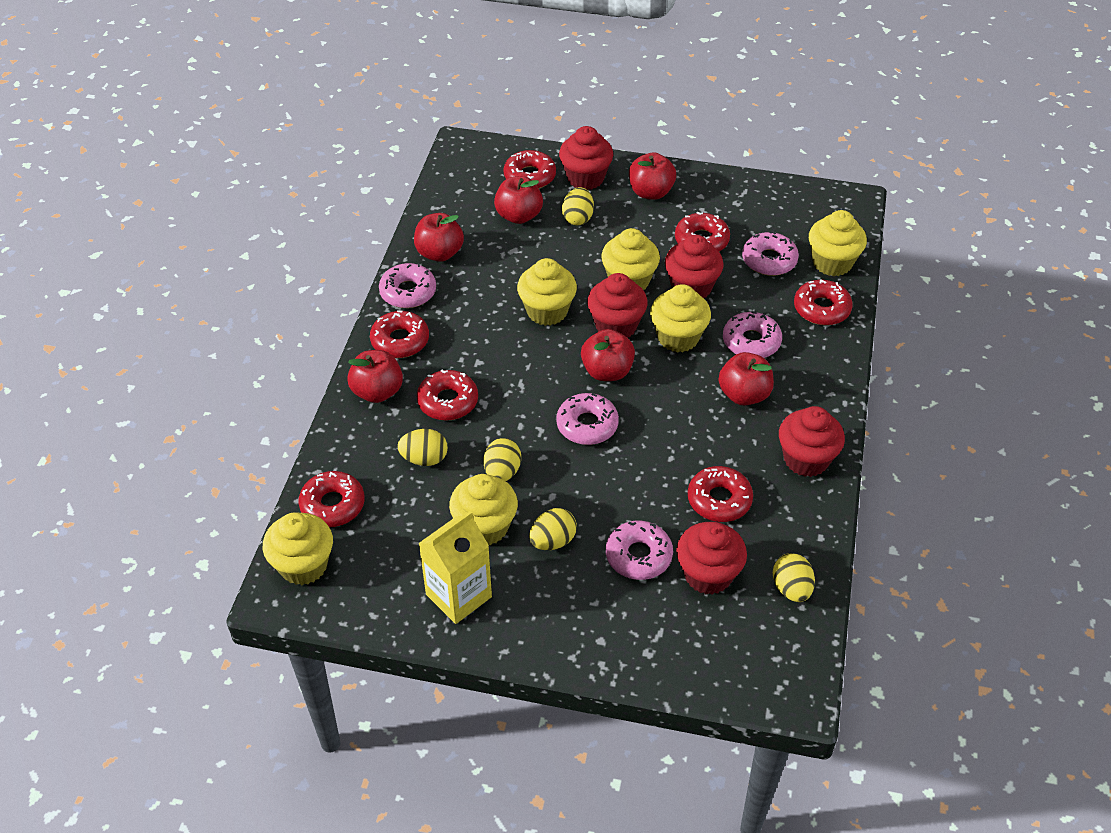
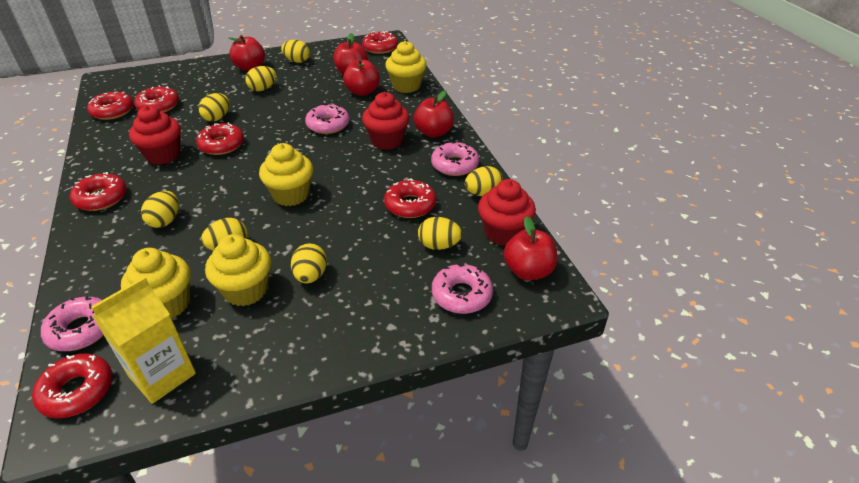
pink donut: 5 -> 4
red apple: 6 -> 5
red cupcake: 5 -> 3
yellow cupcake: 6 -> 4
yellow egg: 5 -> 8

